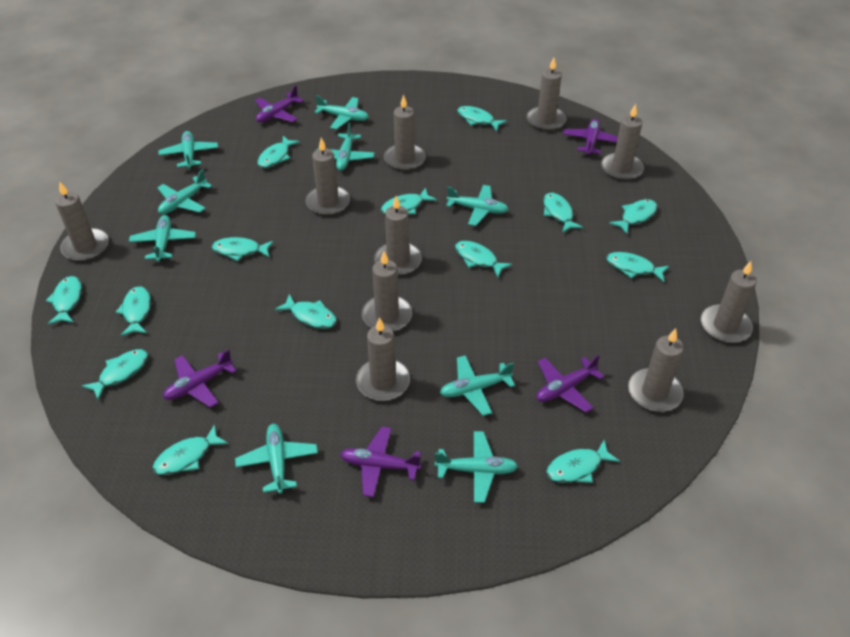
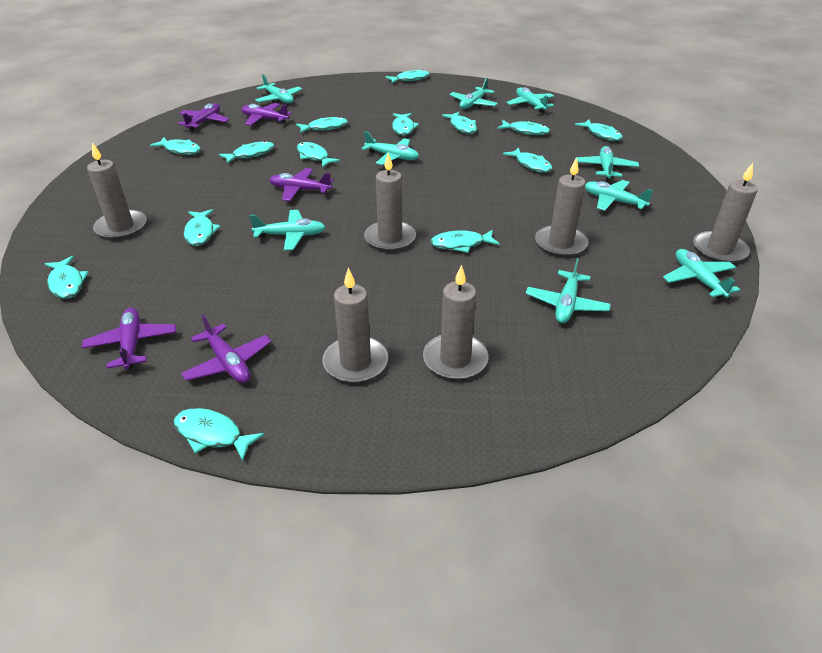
grey candle: 10 -> 6

